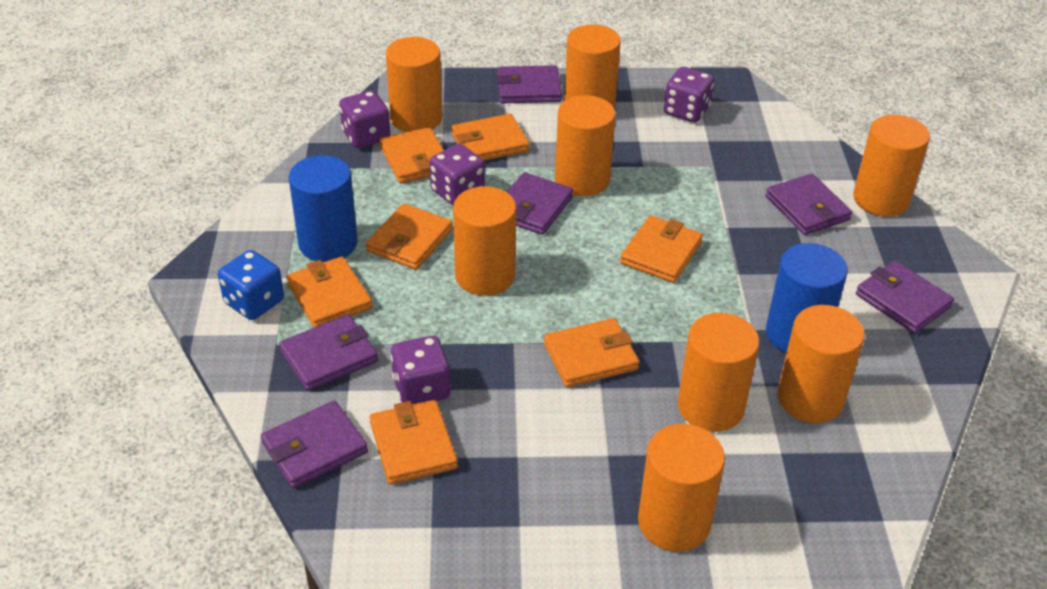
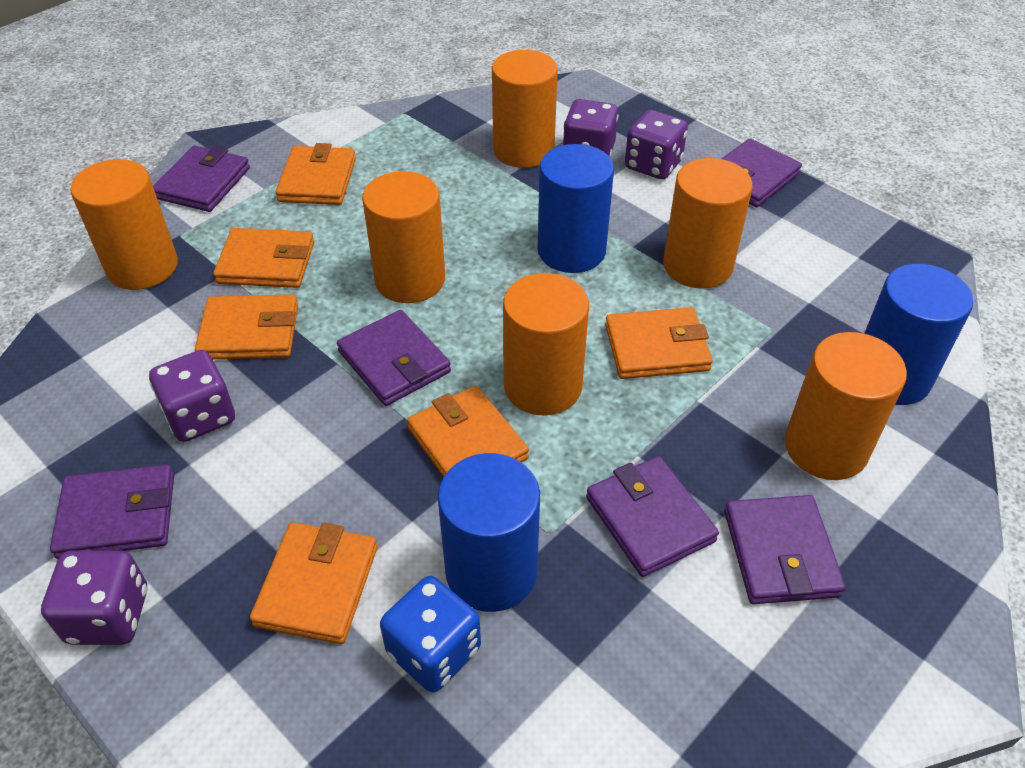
blue cylinder: 2 -> 3
orange cylinder: 8 -> 6
orange wallet: 7 -> 6

